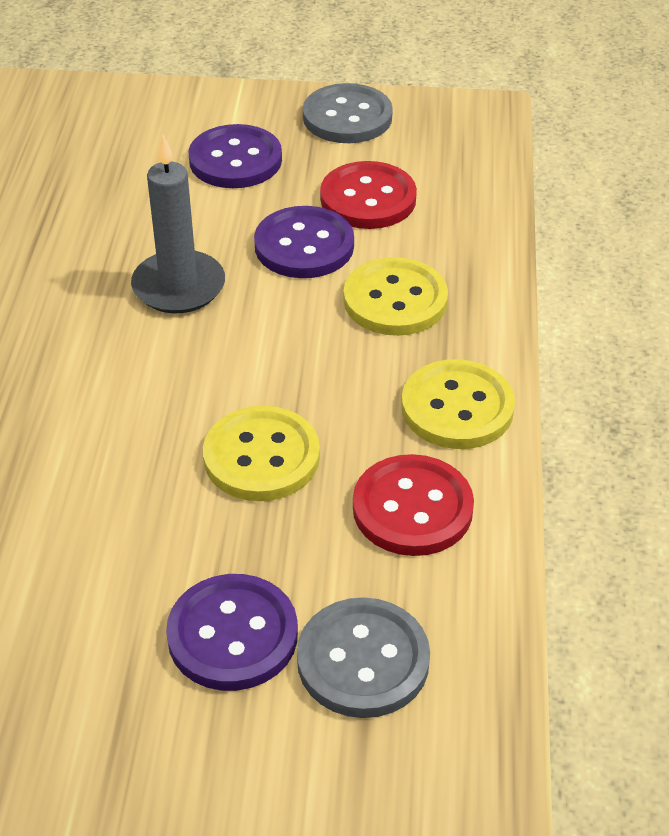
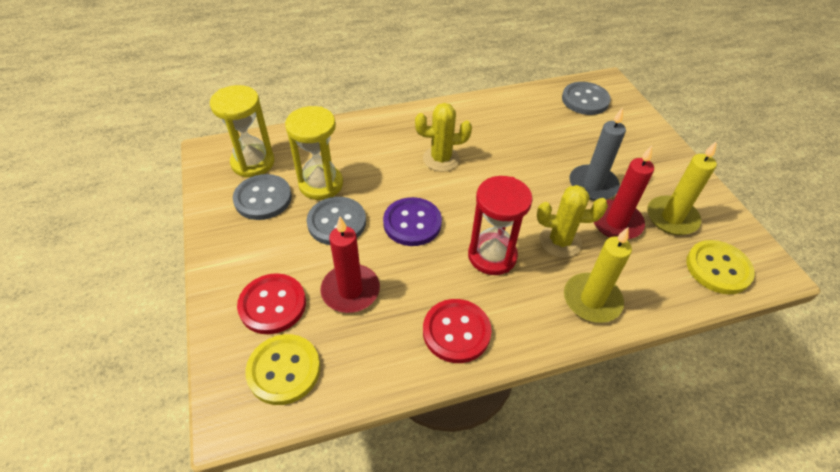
grey button: 2 -> 3
purple button: 3 -> 1
red candle: 0 -> 2
red hourglass: 0 -> 1
yellow button: 3 -> 2
yellow cactus: 0 -> 2
yellow candle: 0 -> 2
yellow hourglass: 0 -> 2

